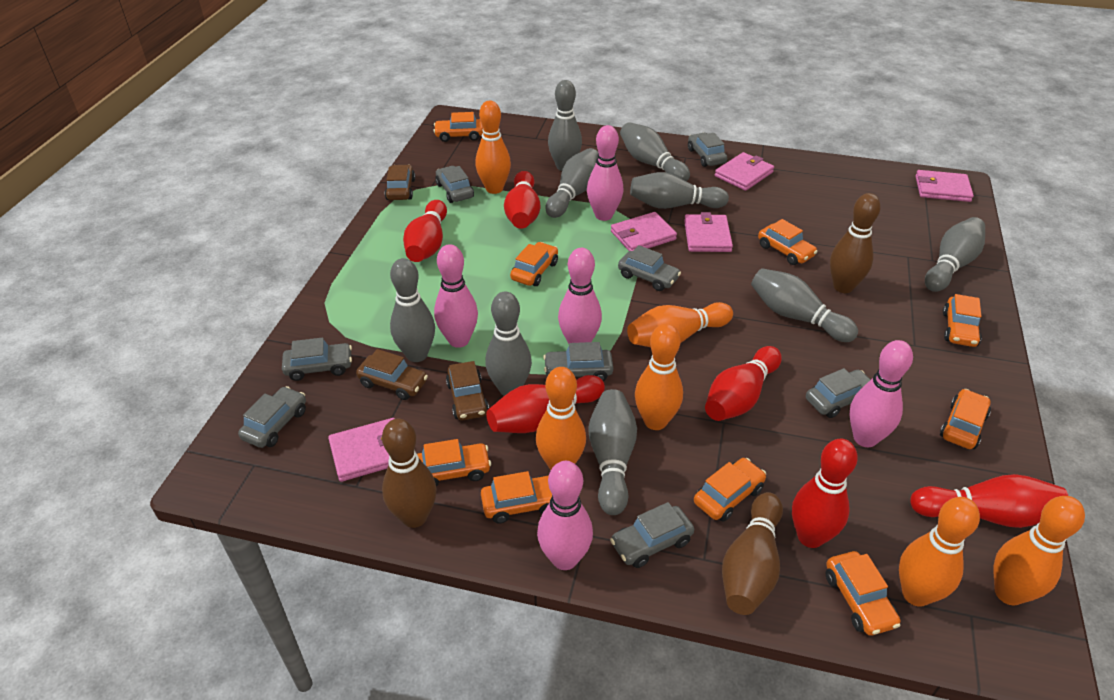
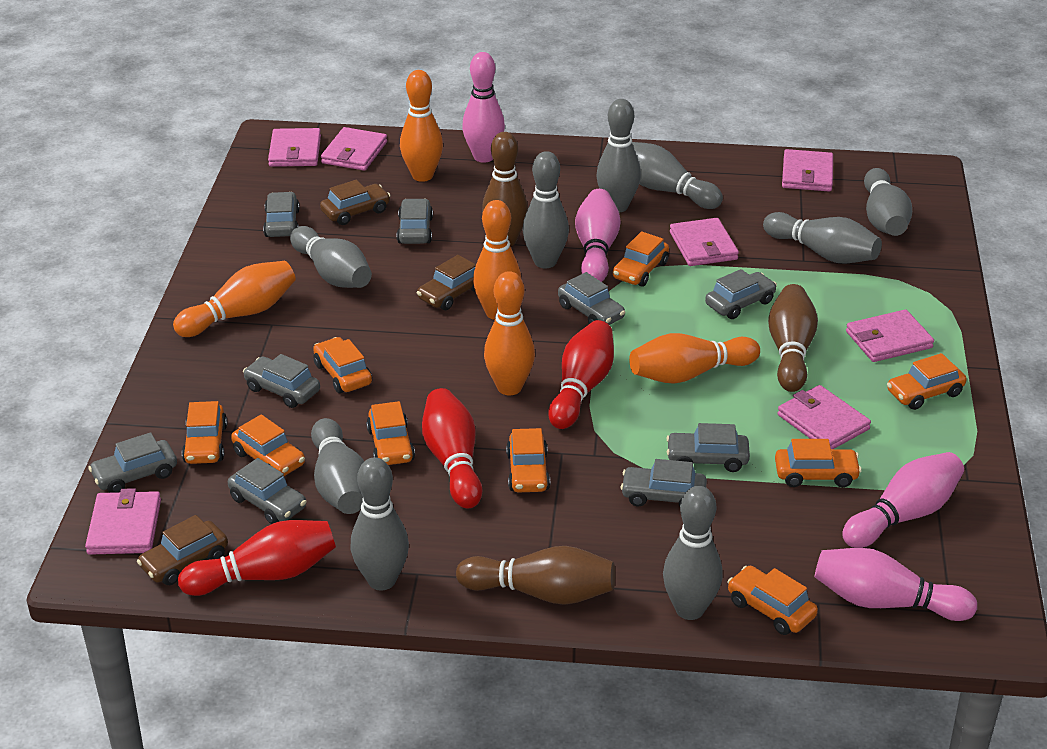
grey car: 8 -> 9
orange bowling pin: 6 -> 5
pink bowling pin: 5 -> 4
pink wallet: 5 -> 7
red bowling pin: 6 -> 3

